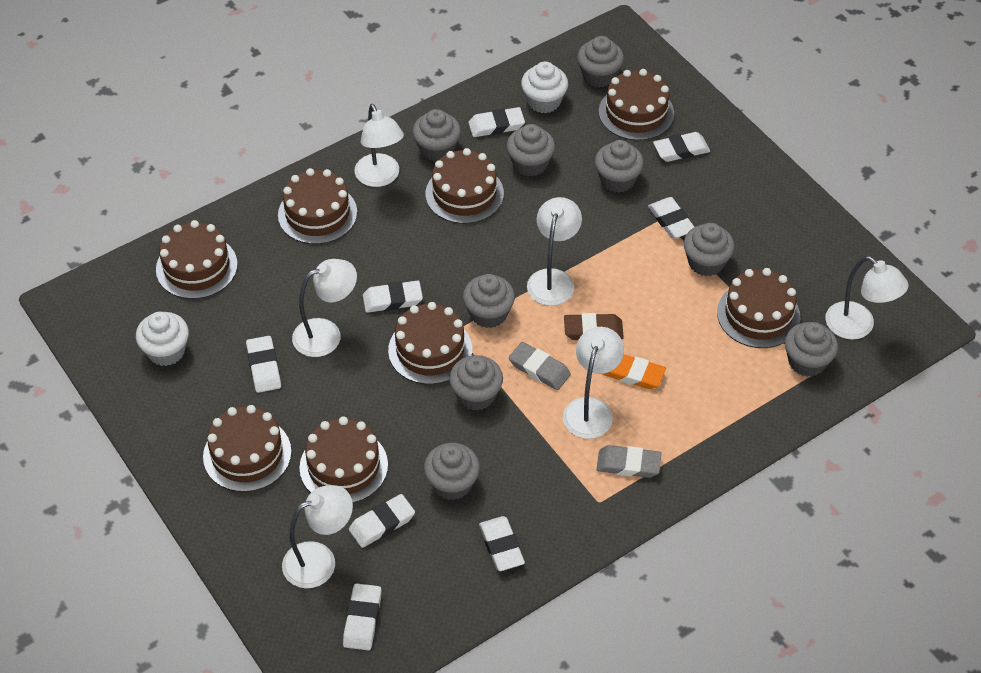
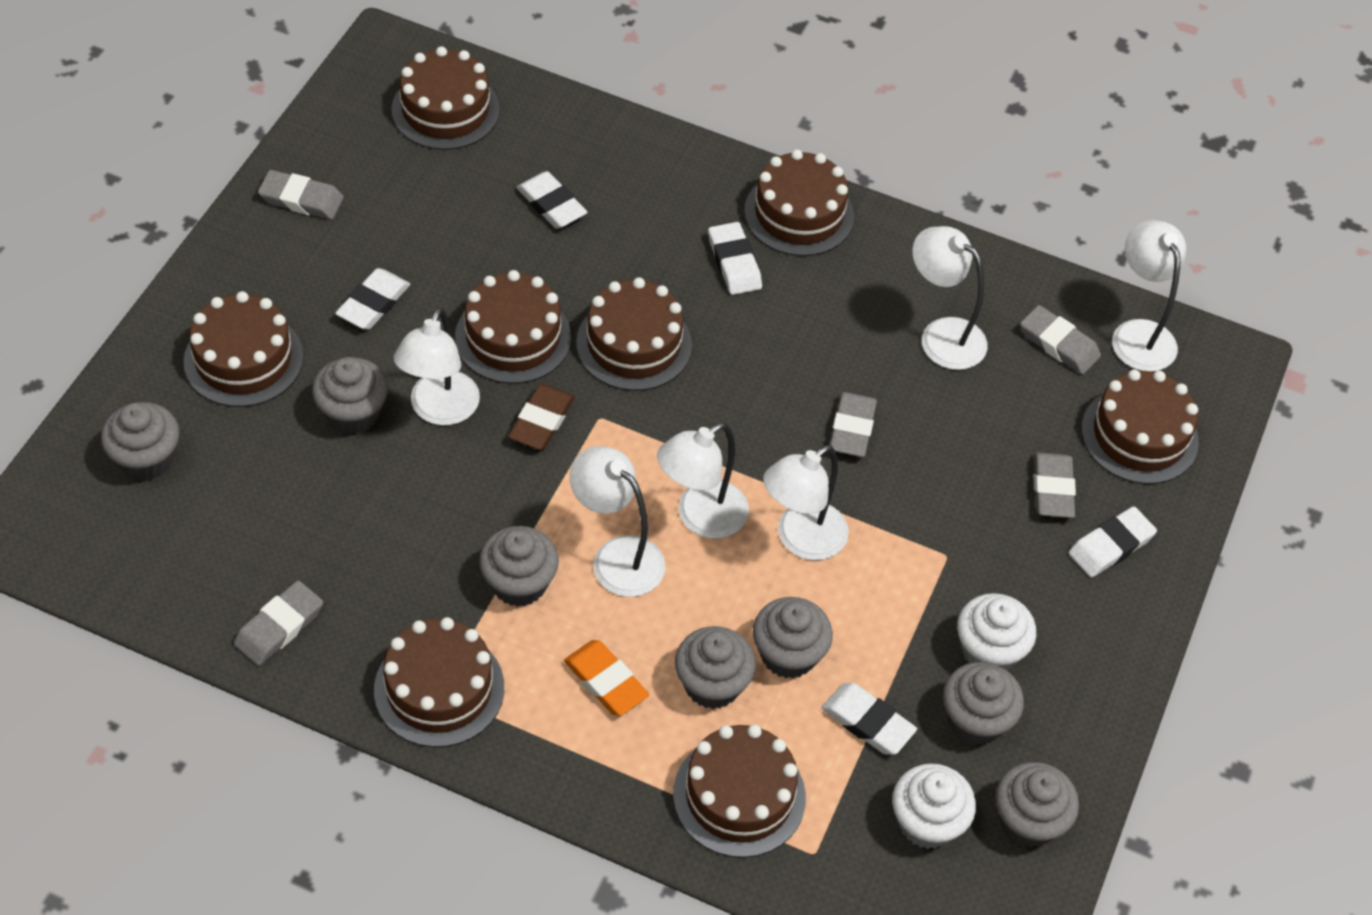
grey cupcake: 9 -> 7
grey eraser: 2 -> 5
white eraser: 8 -> 5

